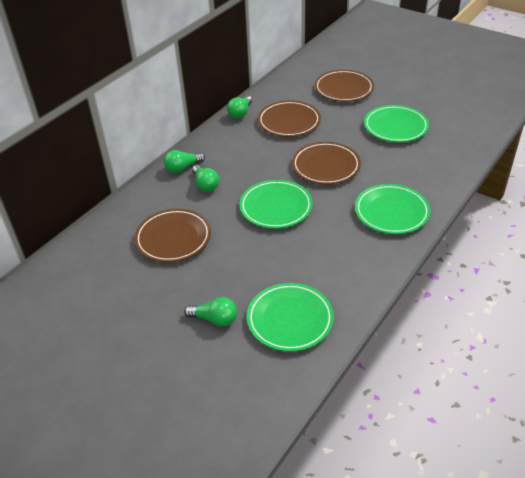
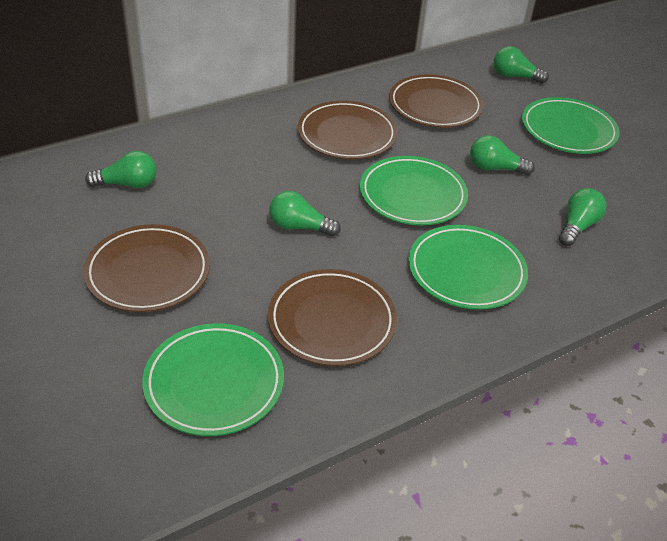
green light bulb: 4 -> 5

